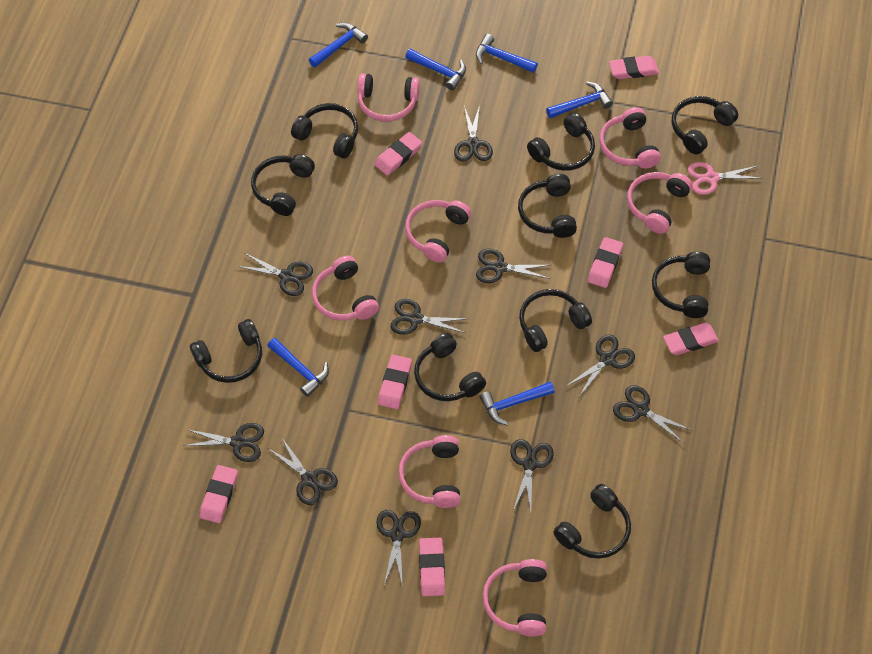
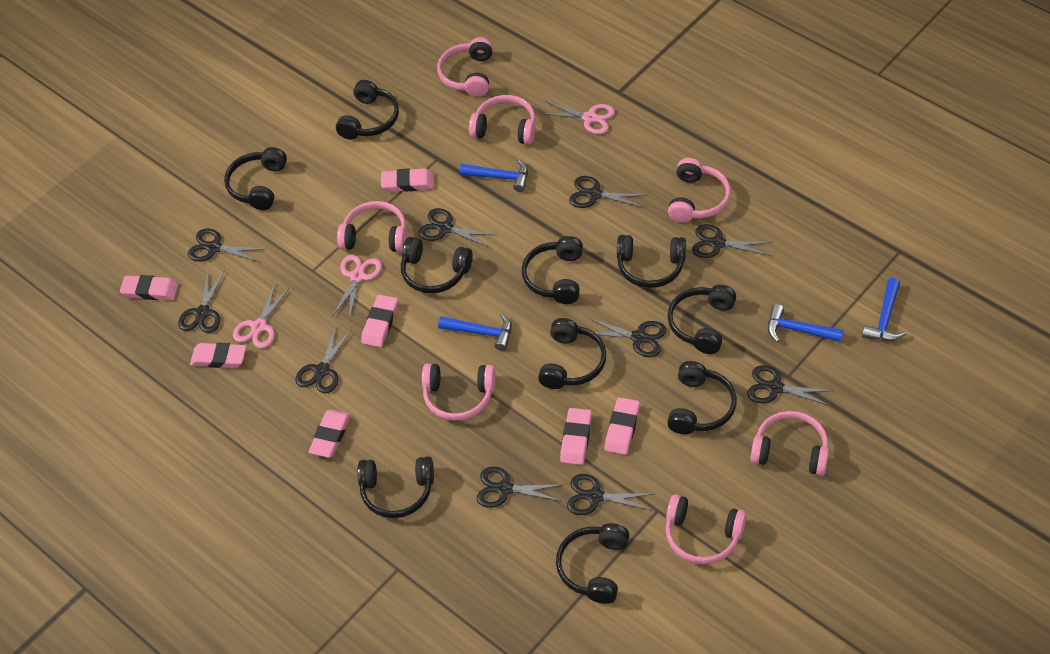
blue hammer: 6 -> 4
pink scissors: 1 -> 3

